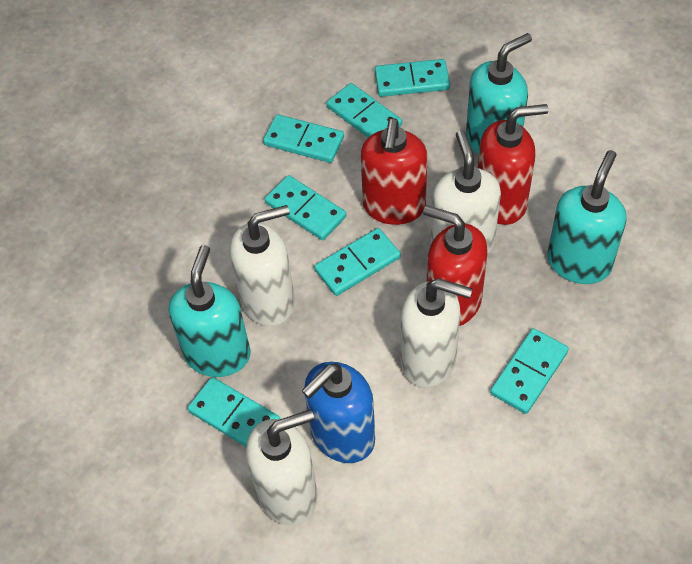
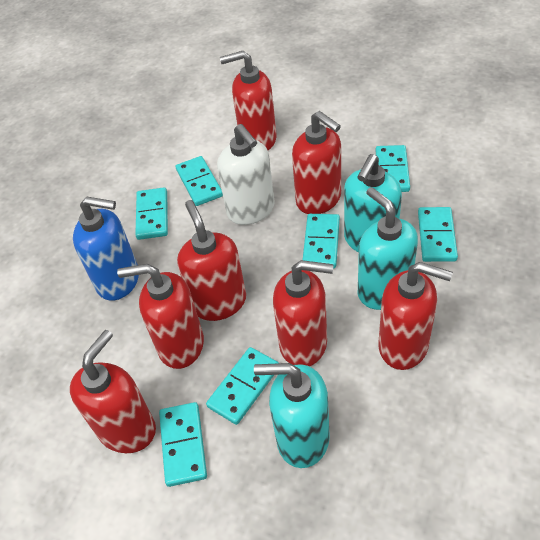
red soap dispenser: 3 -> 7
white soap dispenser: 4 -> 1

